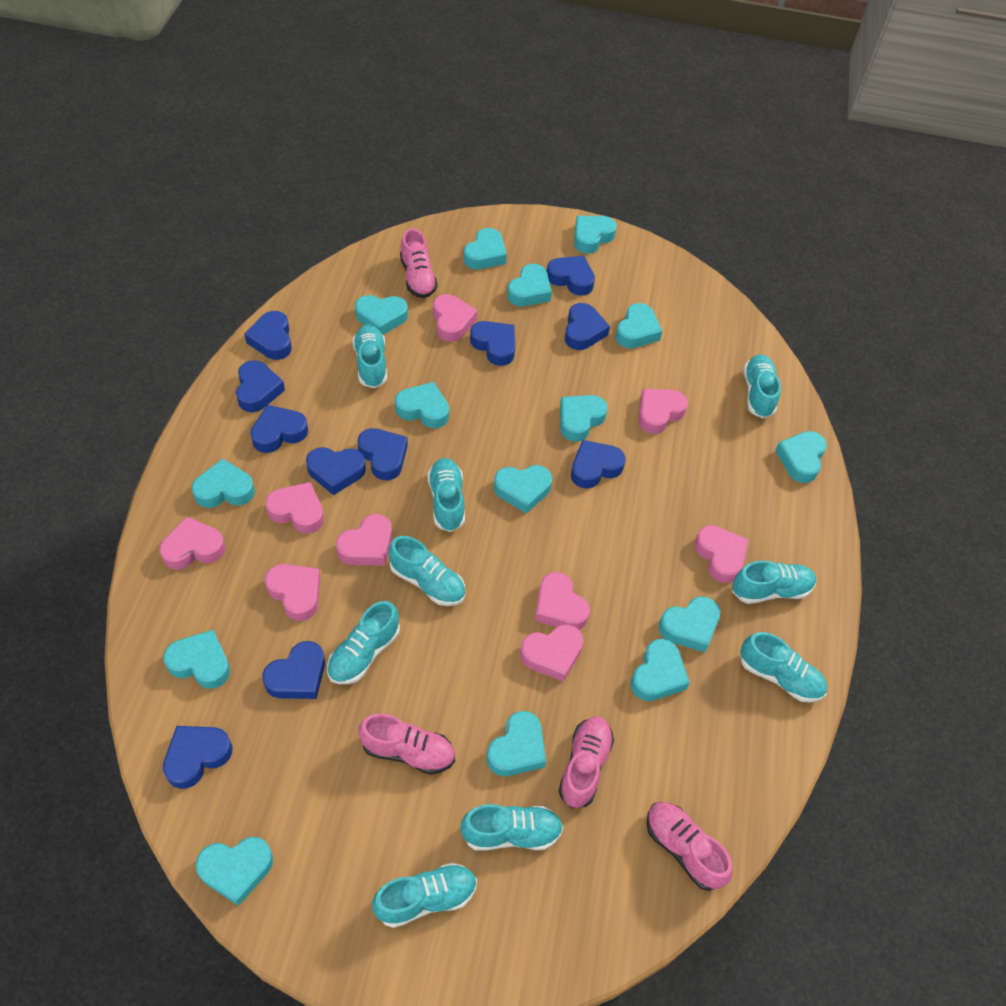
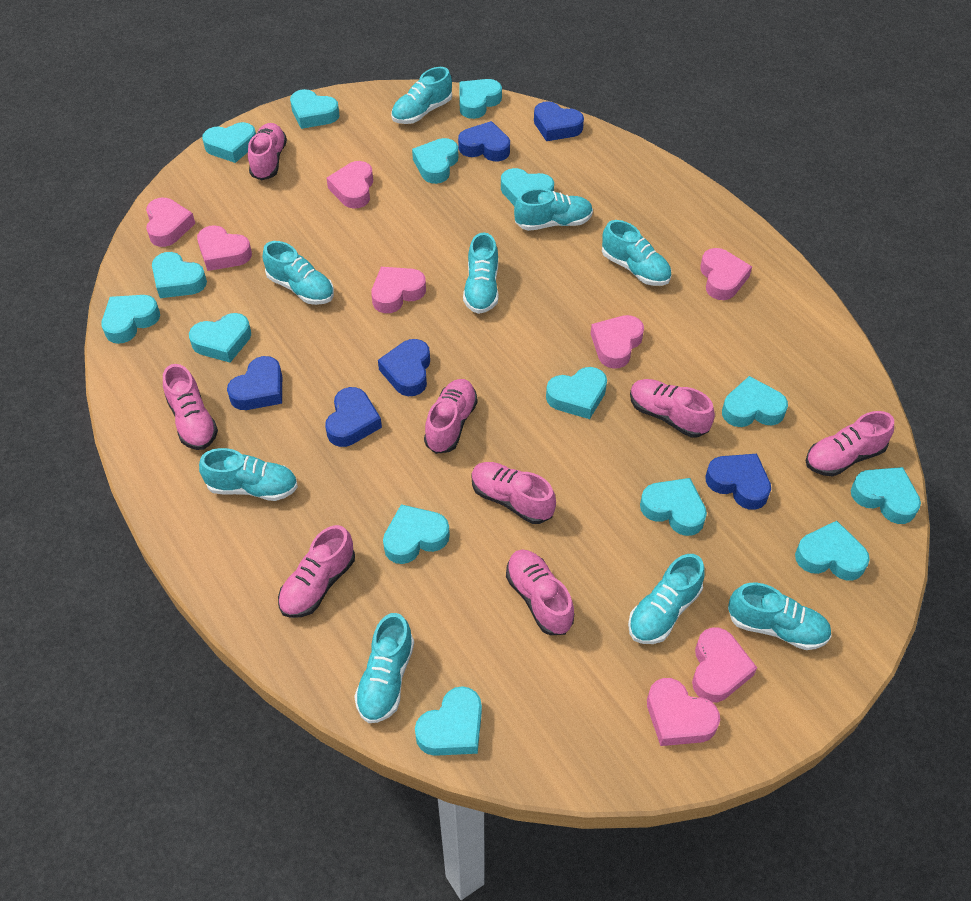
blue heart: 11 -> 6
pink heart: 9 -> 8
pink shoe: 4 -> 8

